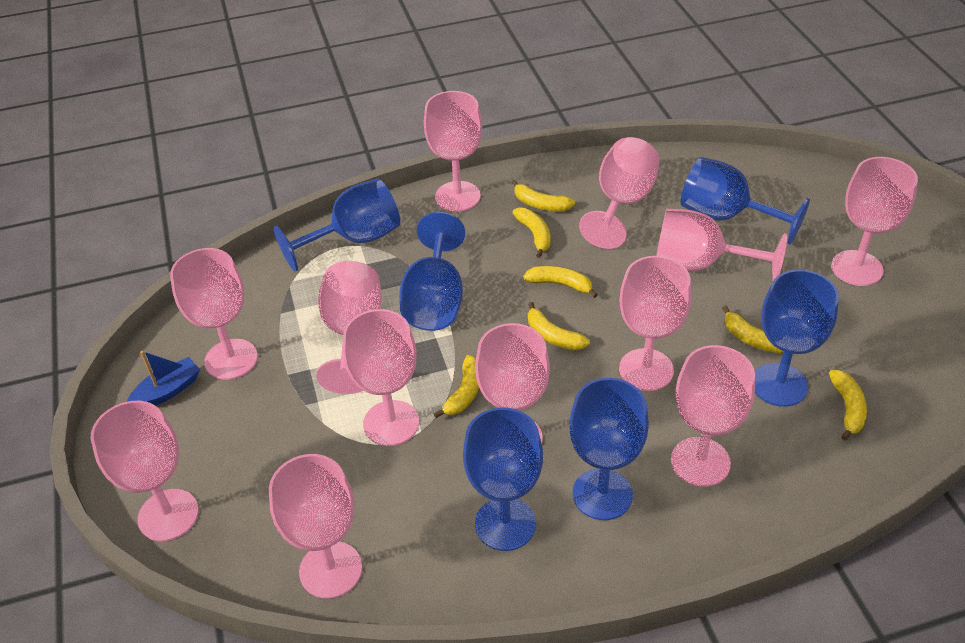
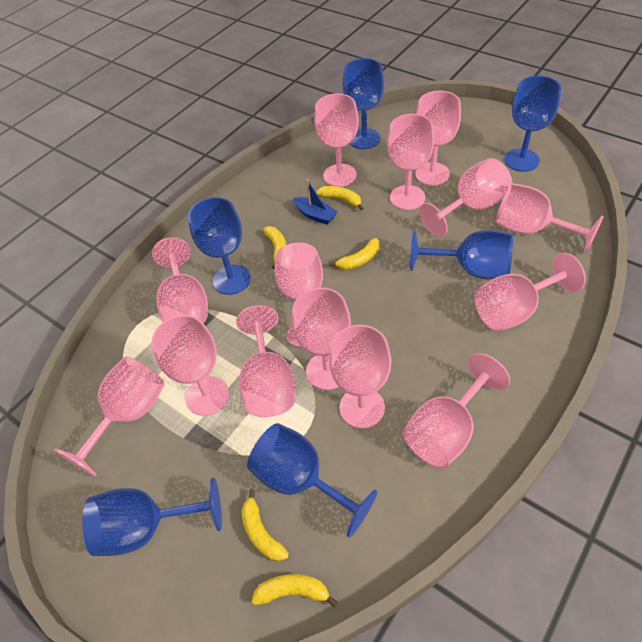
pink goblet: 12 -> 14
yellow banana: 7 -> 5

